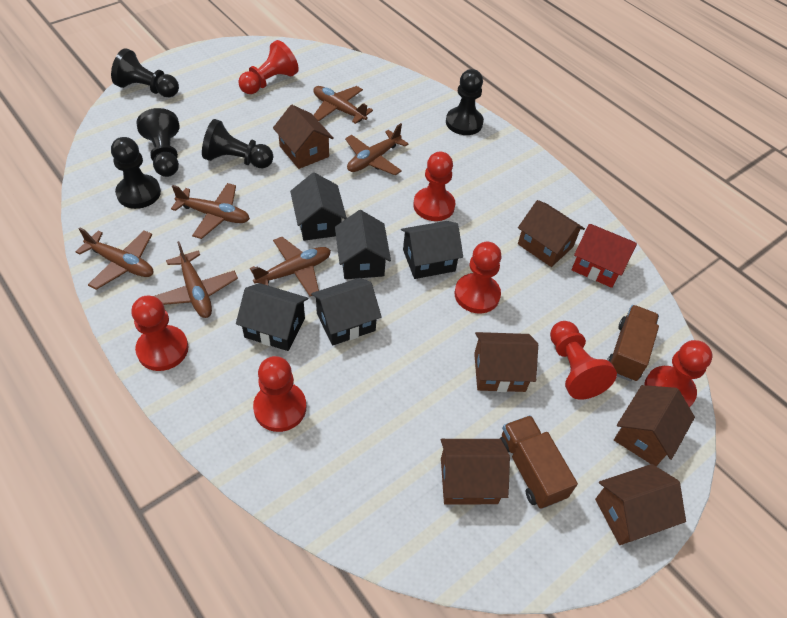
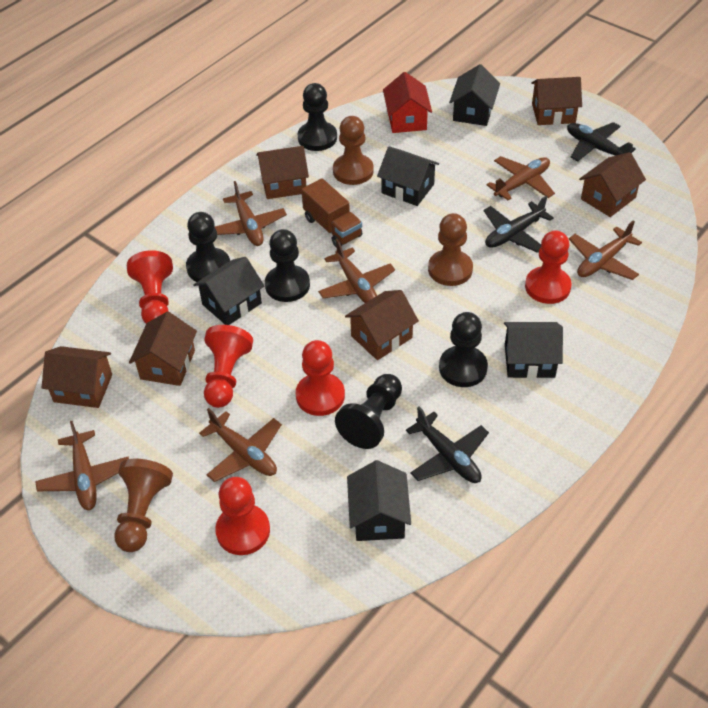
black plane: 0 -> 3
brown pawn: 0 -> 3
brown truck: 2 -> 1
red pawn: 7 -> 5

